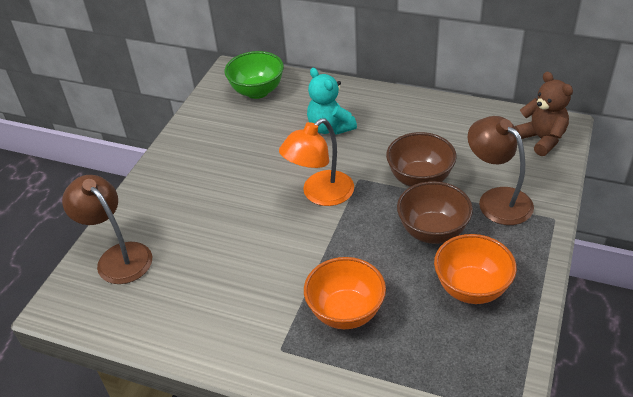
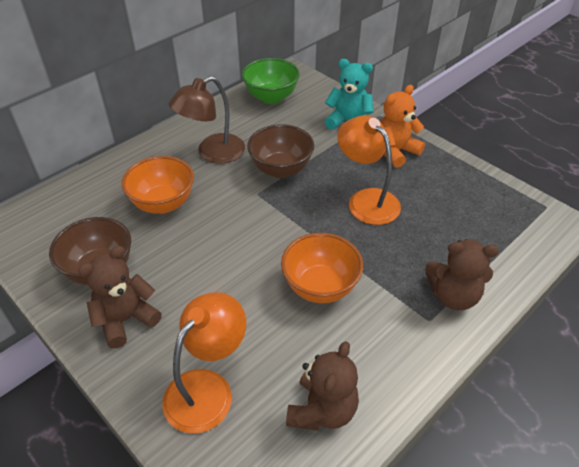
brown lamp: 2 -> 1
brown teddy bear: 1 -> 3
orange lamp: 1 -> 2
orange teddy bear: 0 -> 1

